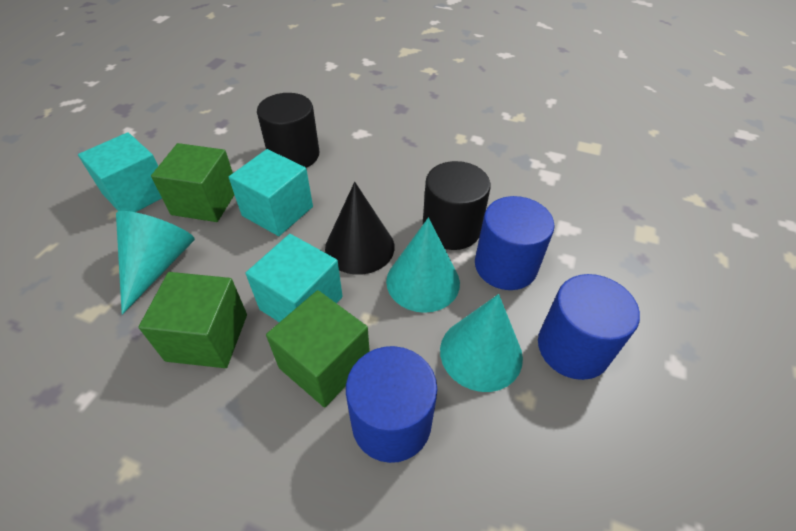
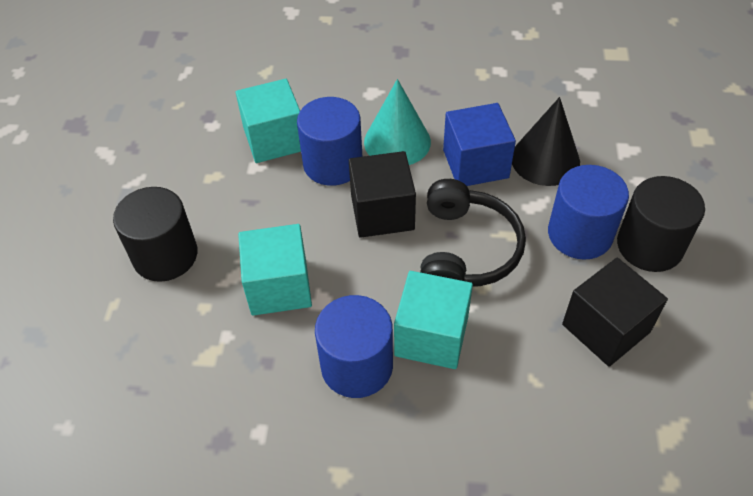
black cube: 0 -> 2
black headphones: 0 -> 1
blue cube: 0 -> 1
green cube: 3 -> 0
turquoise cone: 3 -> 1

